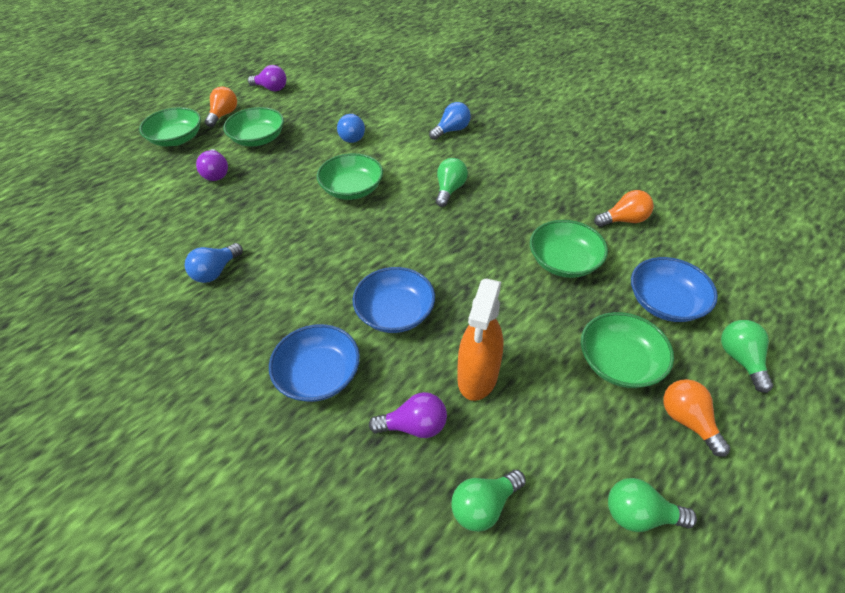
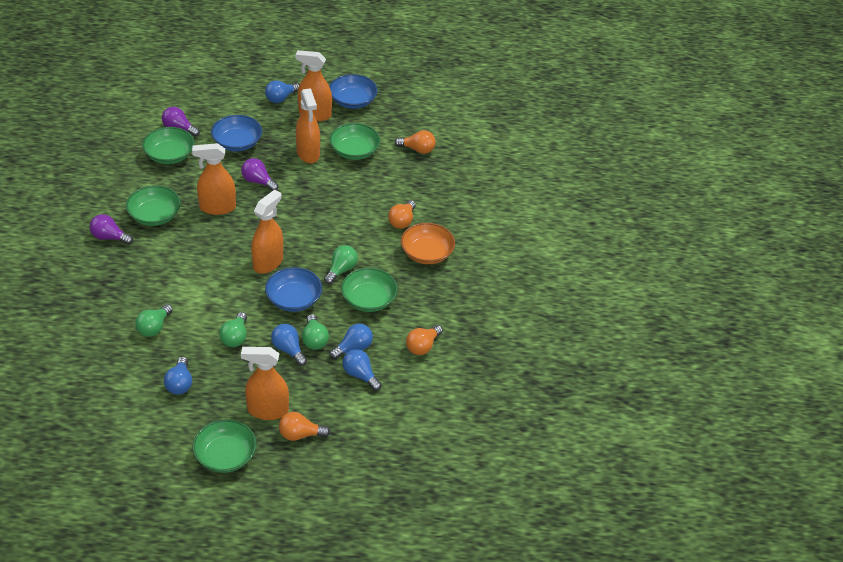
blue light bulb: 3 -> 5
orange bowl: 0 -> 1
orange light bulb: 3 -> 4
orange spray bottle: 1 -> 5

